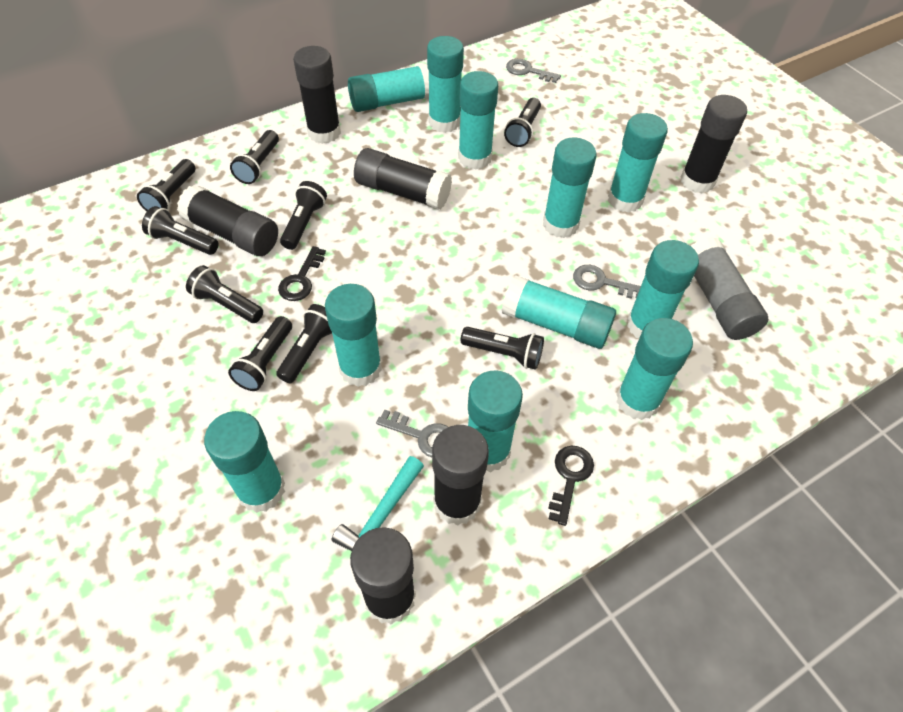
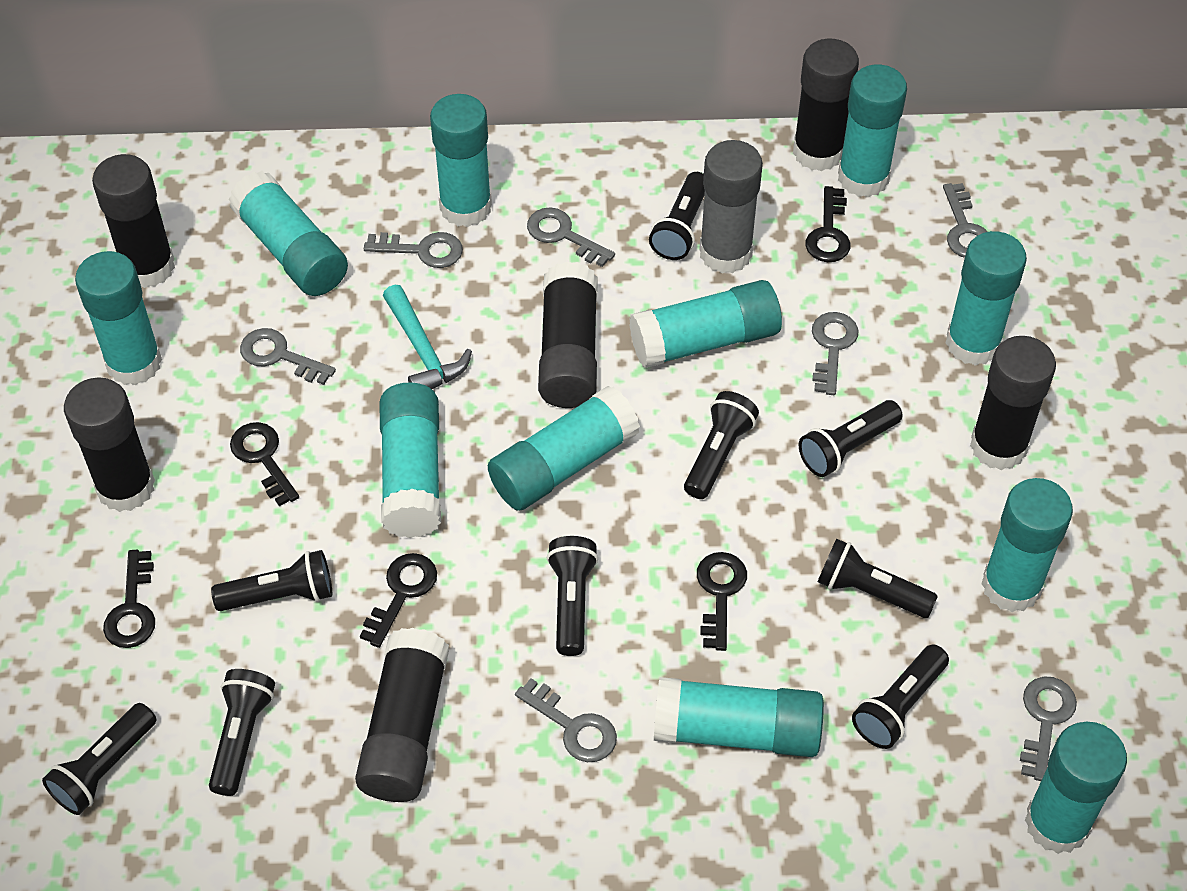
black key: 2 -> 5
grey key: 3 -> 7

